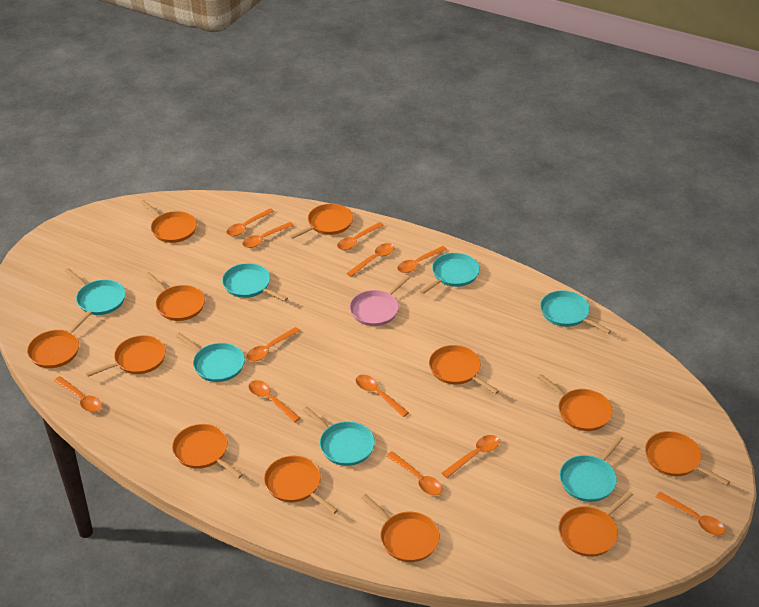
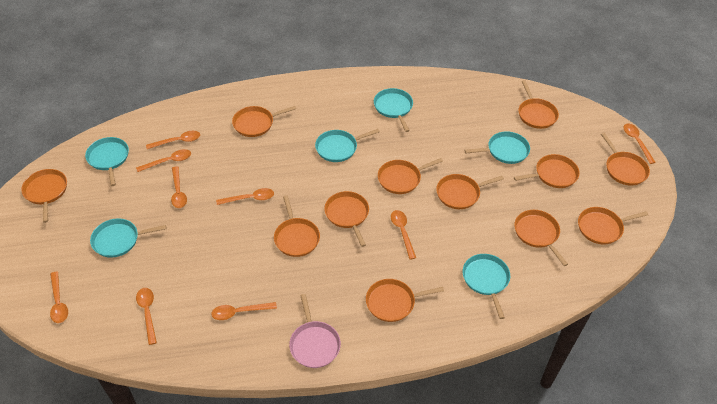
orange spoon: 12 -> 9
turquoise pan: 7 -> 6

